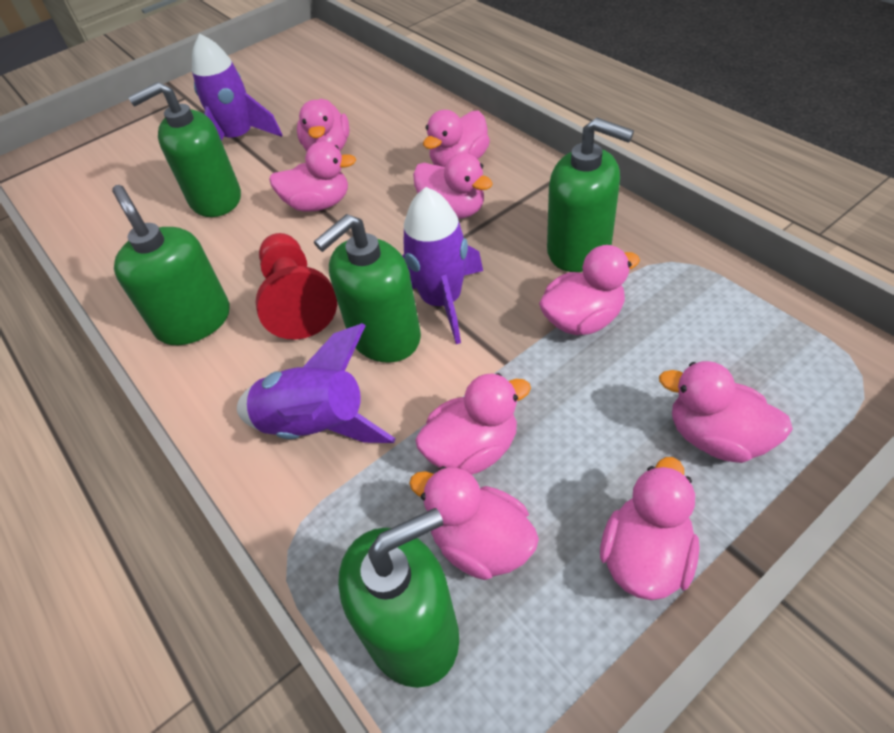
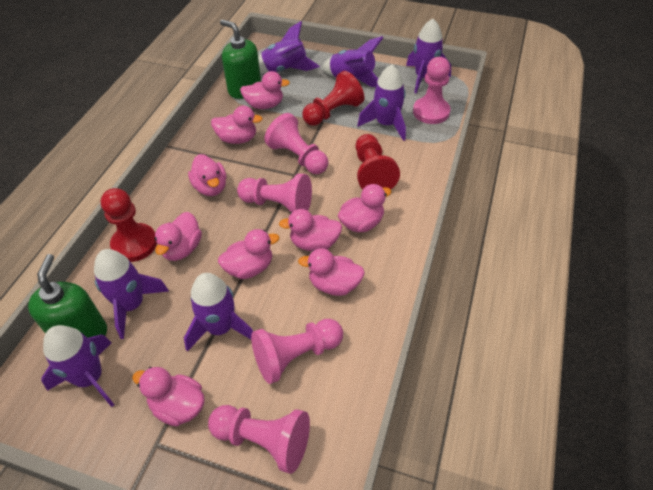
green soap dispenser: 5 -> 2
pink pawn: 0 -> 5
purple rocket: 3 -> 7
red pawn: 1 -> 3

